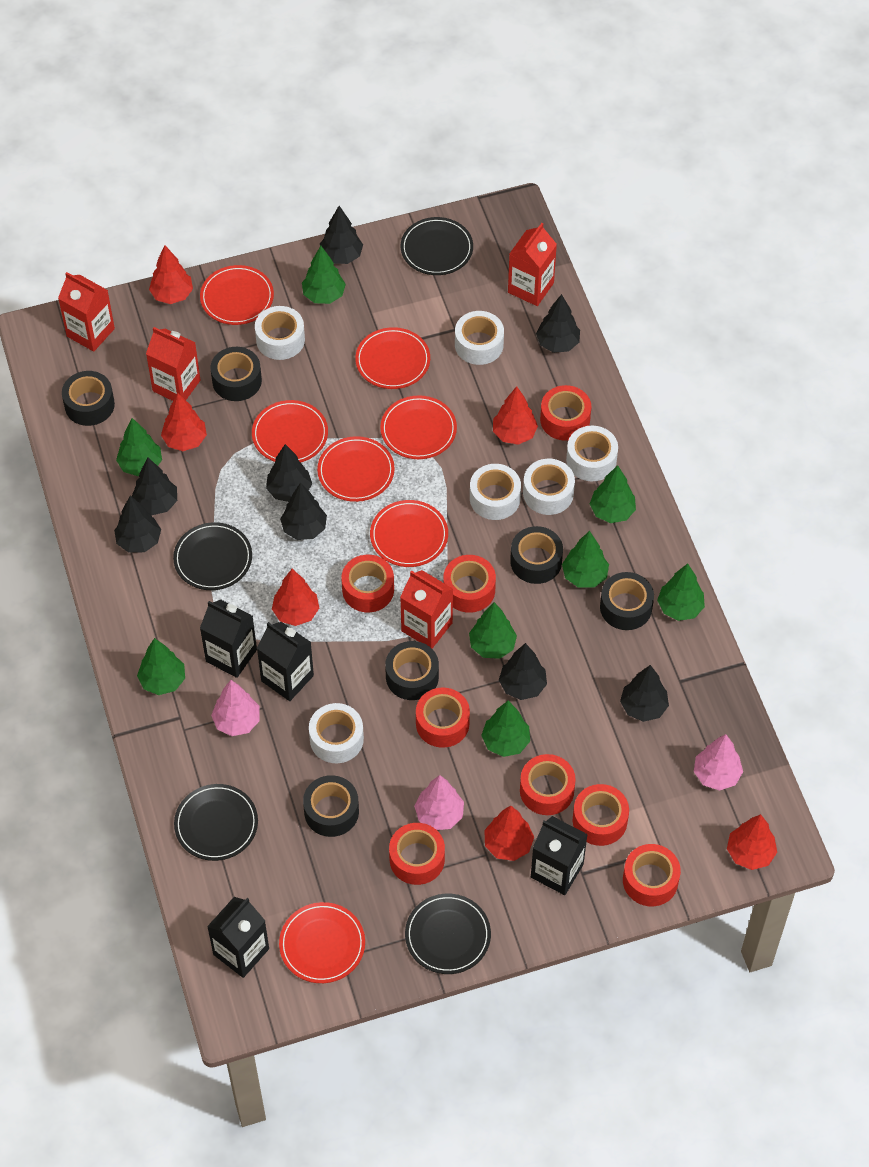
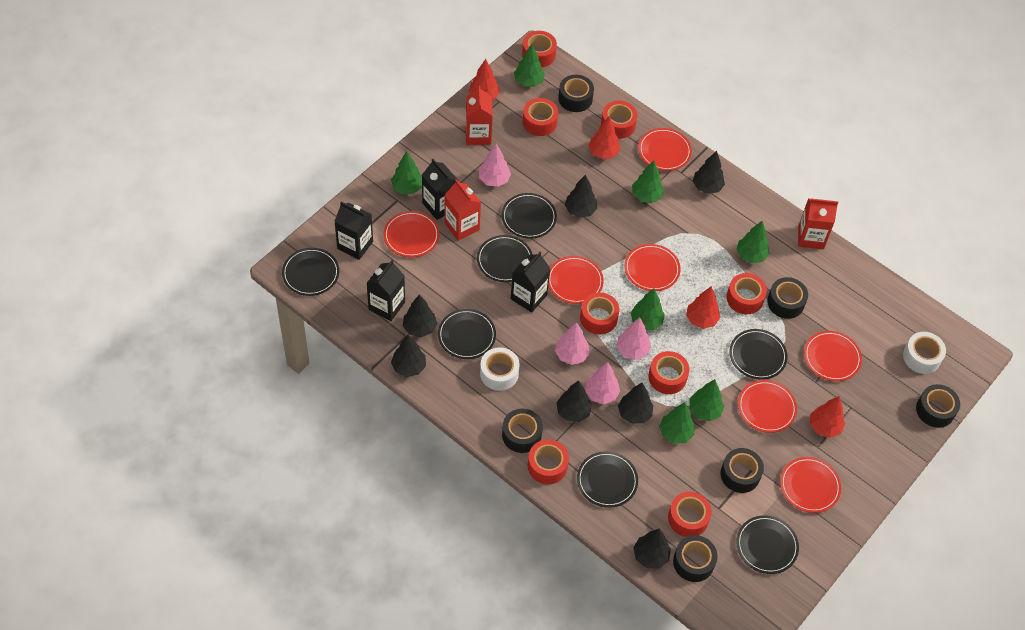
black plate: 4 -> 7
black tree: 8 -> 7
green tree: 8 -> 7
pink tree: 3 -> 4
red carton: 4 -> 3
red tree: 6 -> 4
white tape: 6 -> 2

